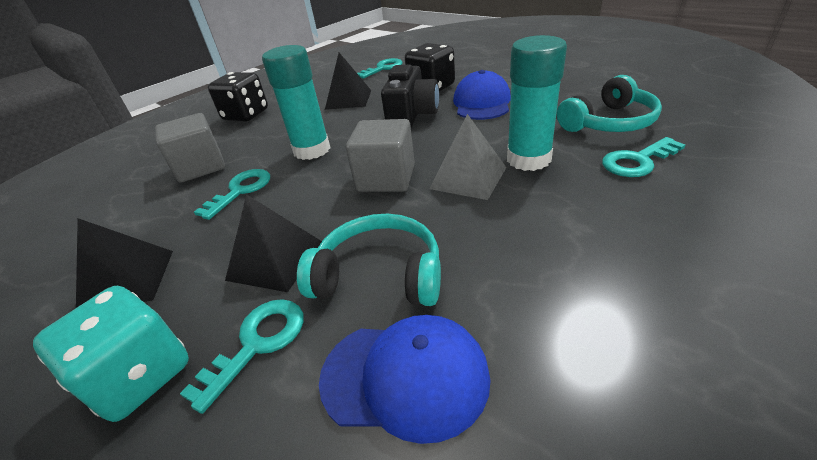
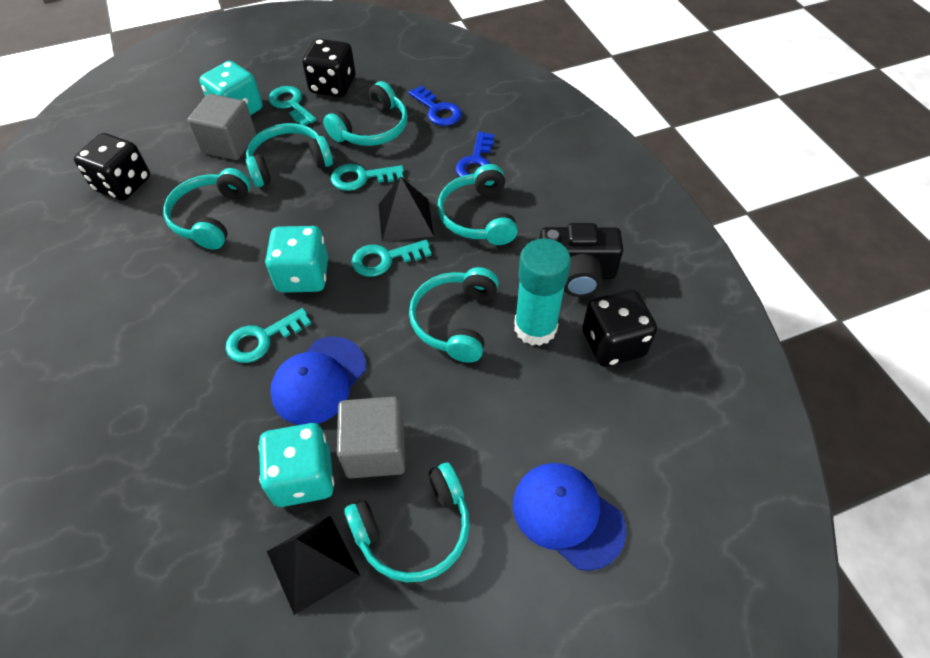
black dice: 2 -> 3
black pyramid: 3 -> 2
blue key: 0 -> 2
grey pyramid: 1 -> 0
turquoise dice: 1 -> 3
turquoise glue stick: 2 -> 1
turquoise headphones: 2 -> 6

